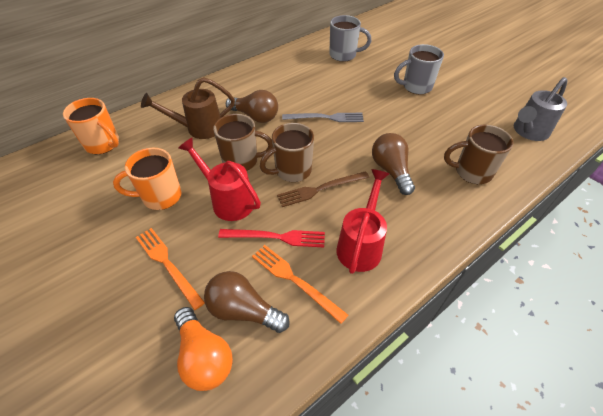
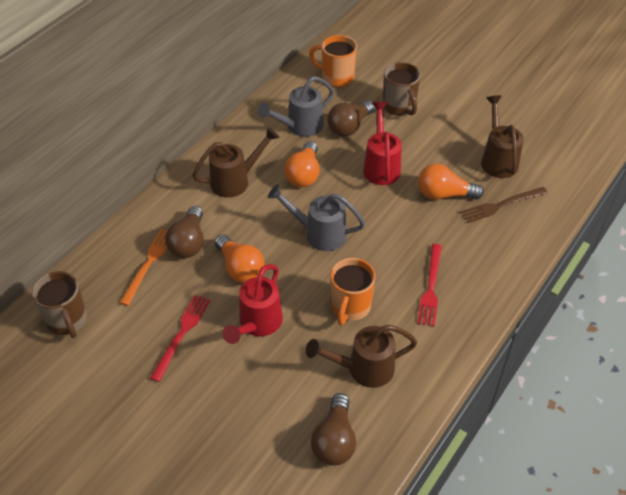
brown mug: 3 -> 2
brown watering can: 1 -> 3
grey fork: 1 -> 0
grey mug: 2 -> 0
grey watering can: 1 -> 2
orange fork: 2 -> 1
orange light bulb: 1 -> 3
red fork: 1 -> 2

